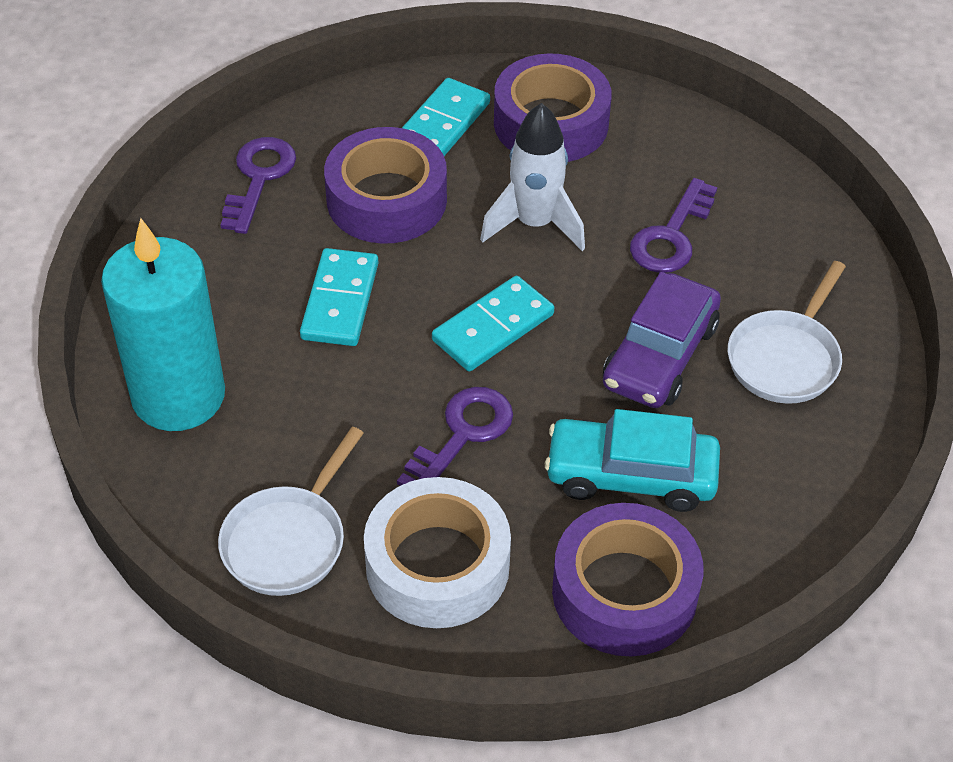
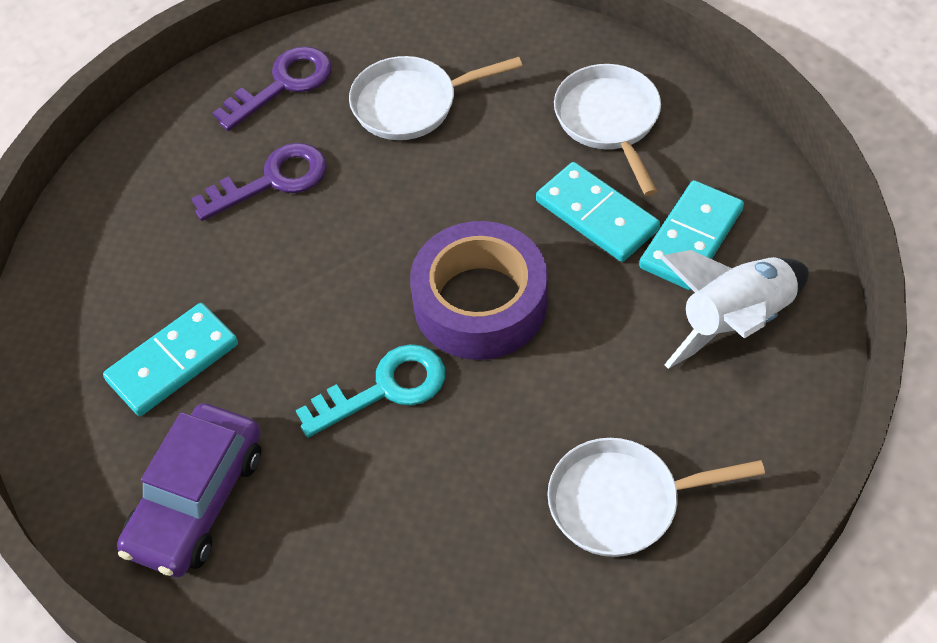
purple key: 3 -> 2
purple tape: 3 -> 1
turquoise candle: 1 -> 0
turquoise car: 1 -> 0
turquoise key: 0 -> 1
white pan: 2 -> 3
white tape: 1 -> 0

